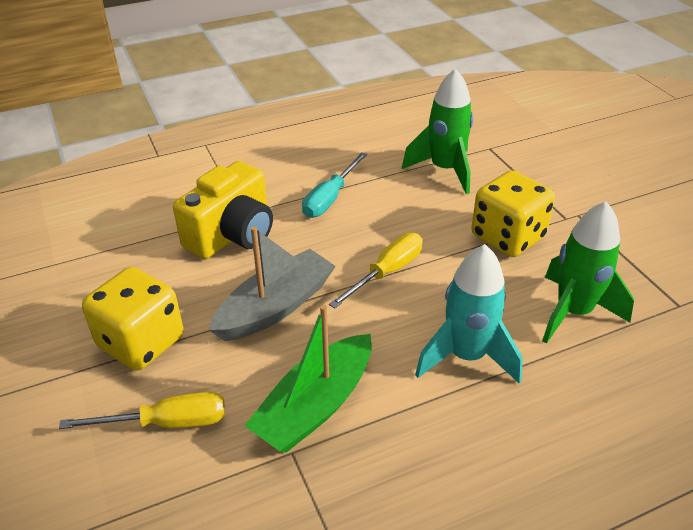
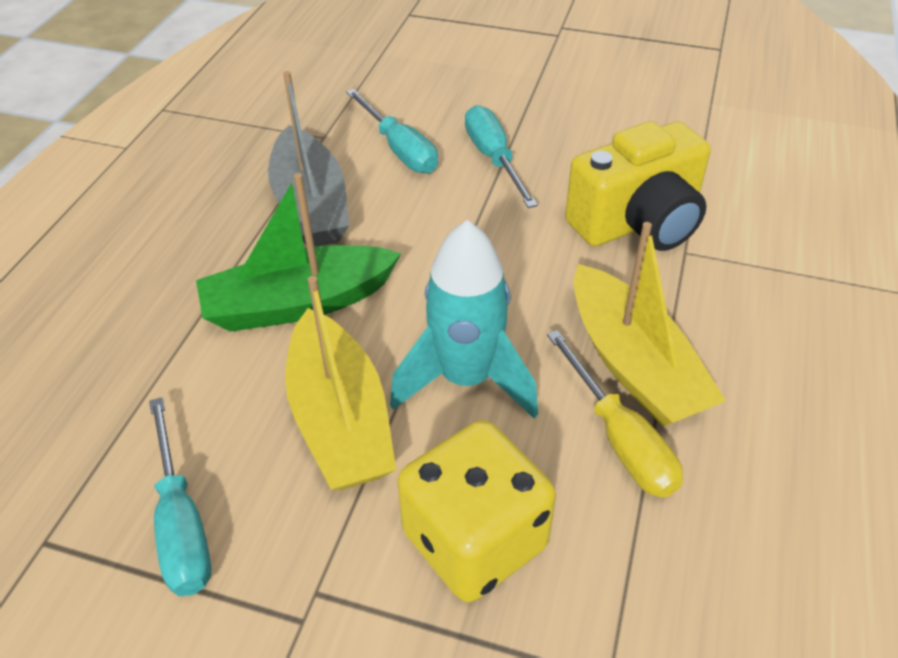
green rocket: 2 -> 0
turquoise screwdriver: 1 -> 3
yellow boat: 0 -> 2
yellow dice: 2 -> 1
yellow screwdriver: 2 -> 1

